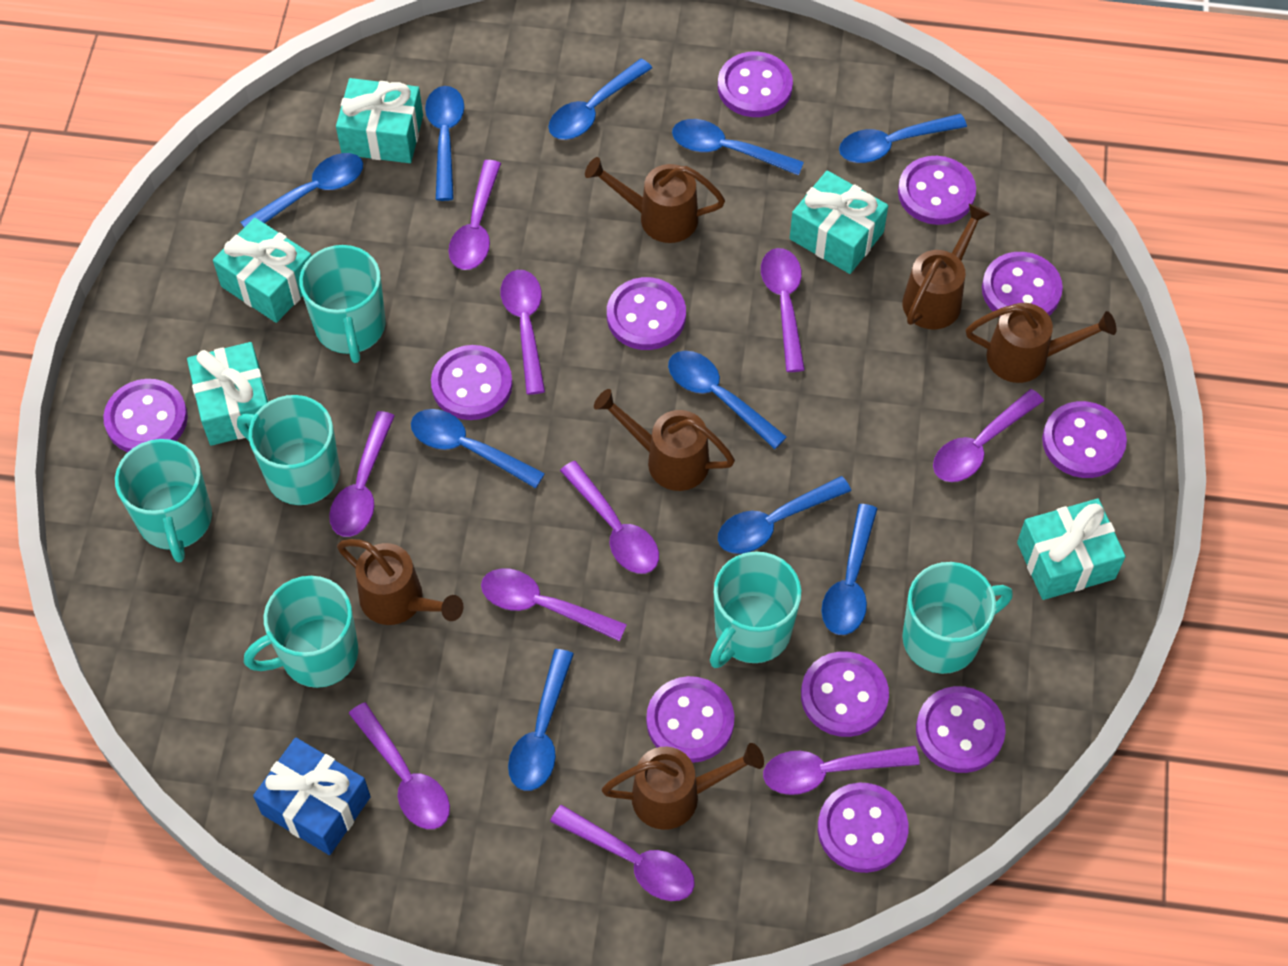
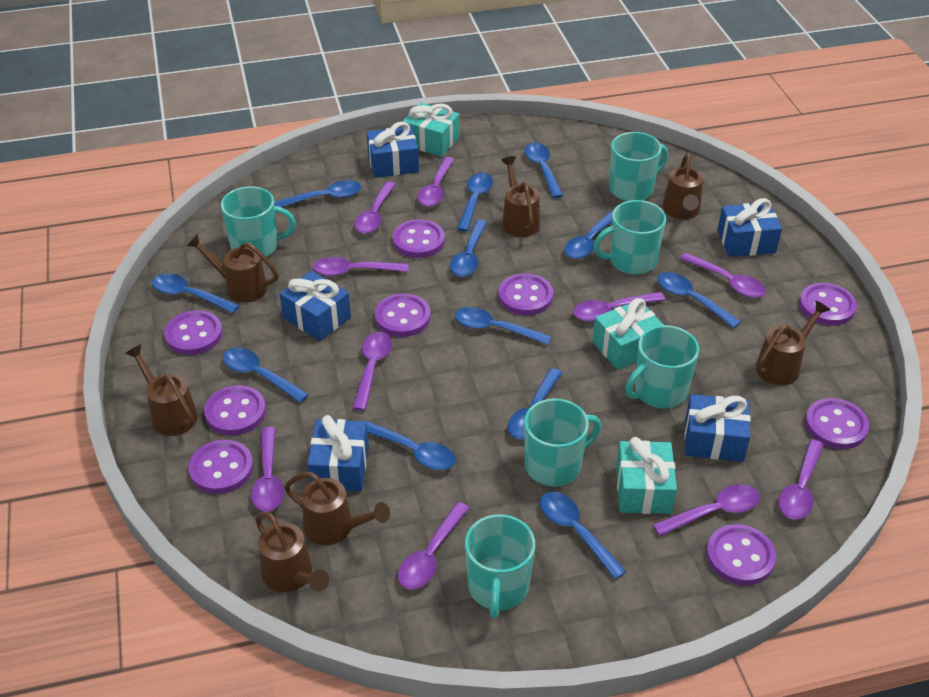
blue gift: 1 -> 5
blue spoon: 10 -> 12
brown watering can: 6 -> 7
purple button: 11 -> 9
turquoise gift: 5 -> 3

